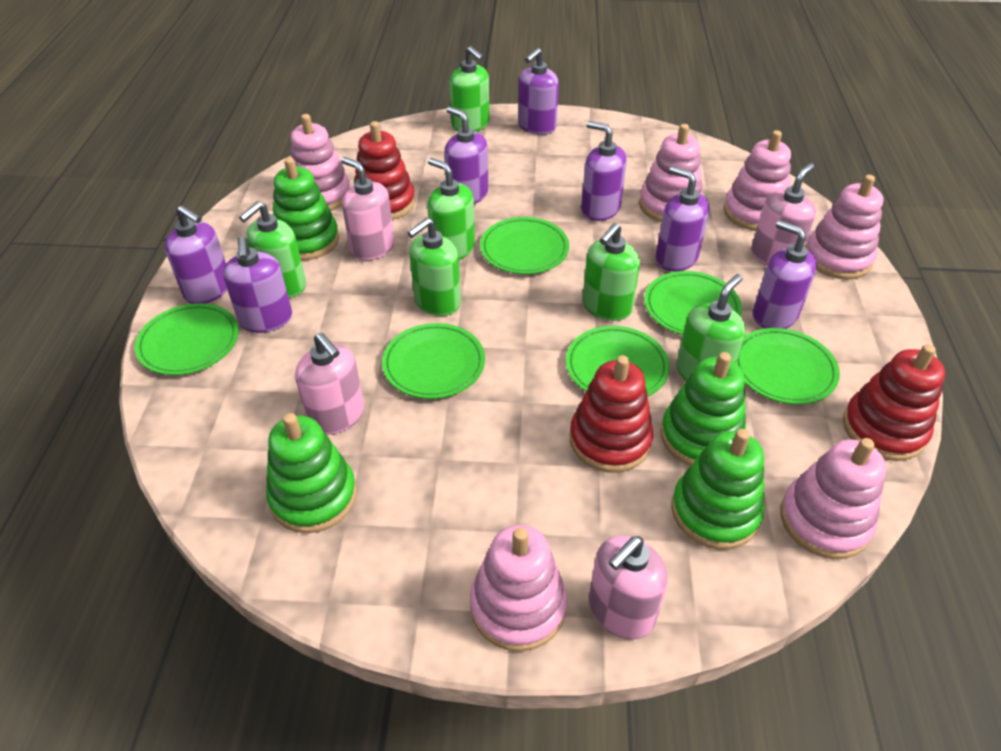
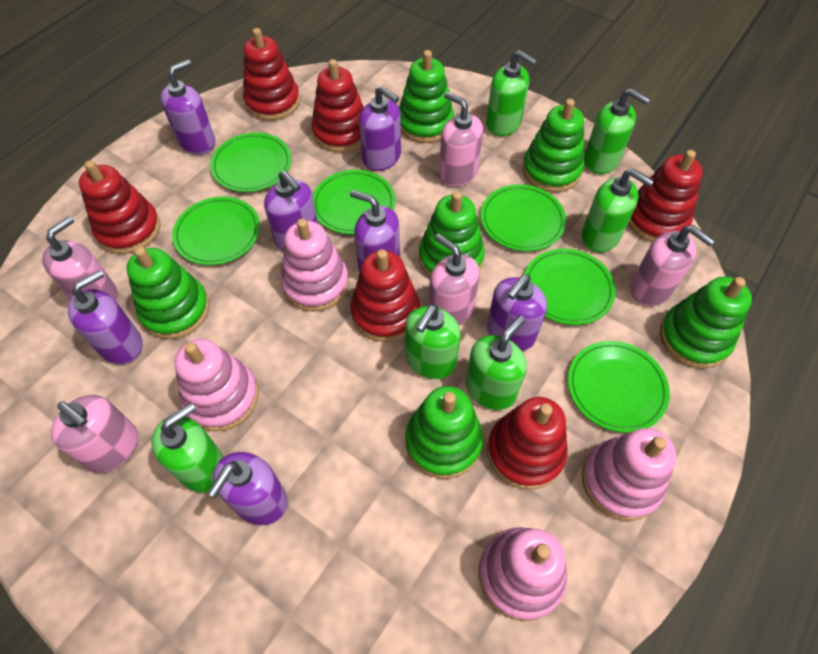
green stacking toy: 4 -> 6
pink soap dispenser: 4 -> 5
pink stacking toy: 6 -> 4
red stacking toy: 3 -> 6

